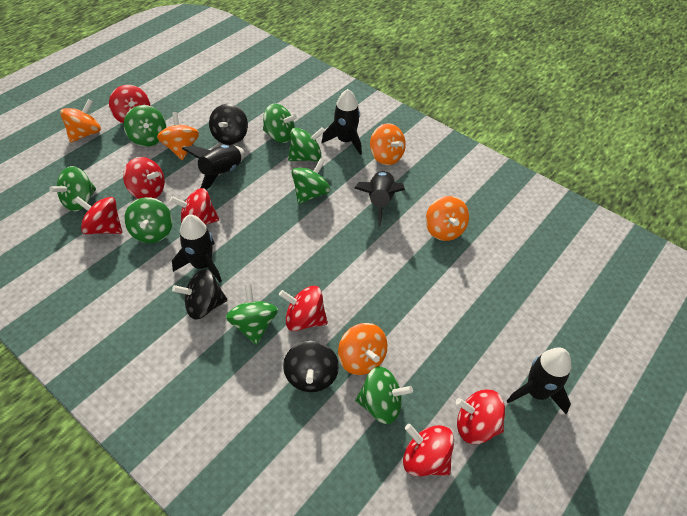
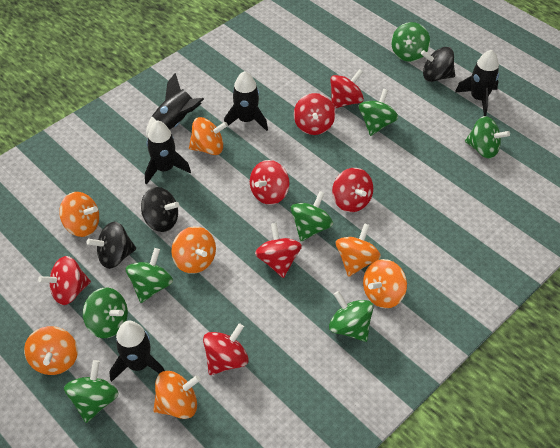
orange spinning top: 5 -> 7

